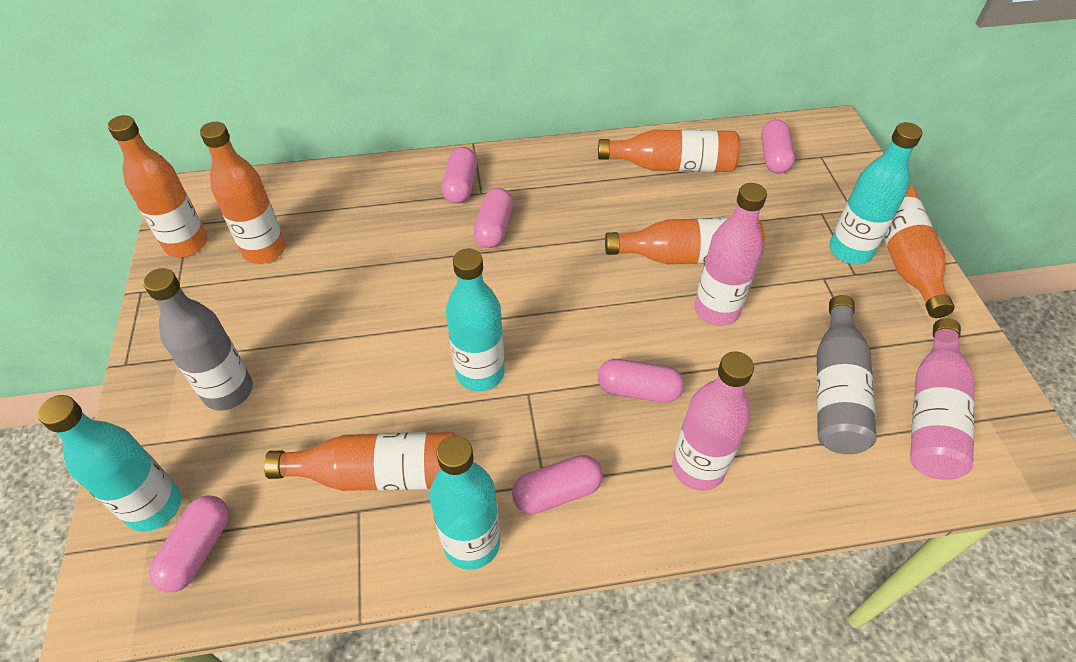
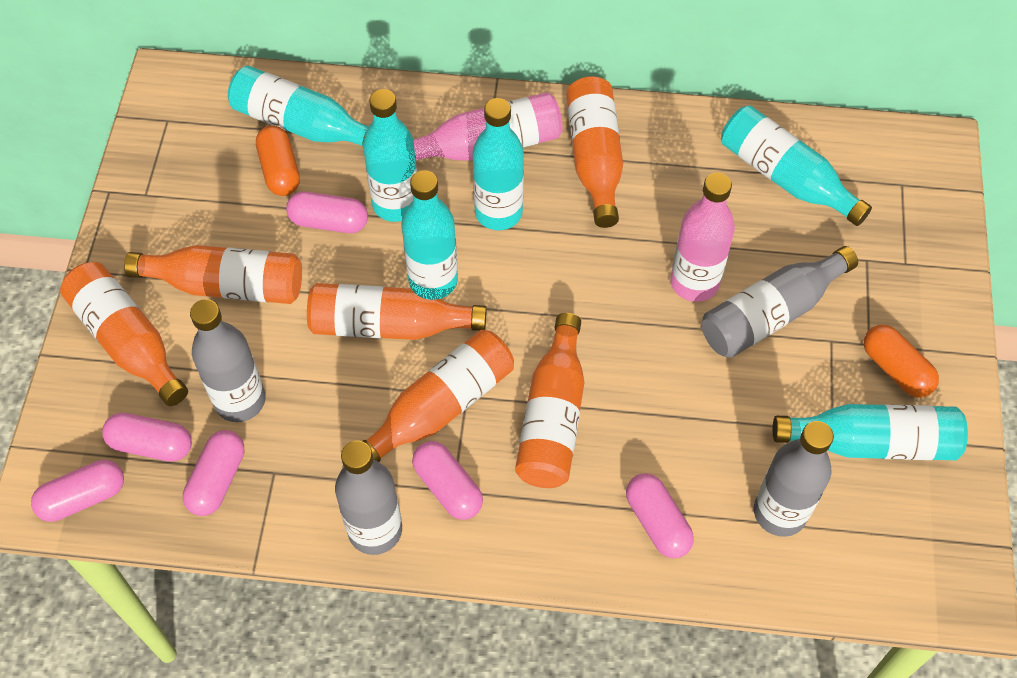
grey bottle: 2 -> 4
orange capsule: 0 -> 2
pink bottle: 3 -> 2
turquoise bottle: 4 -> 6

